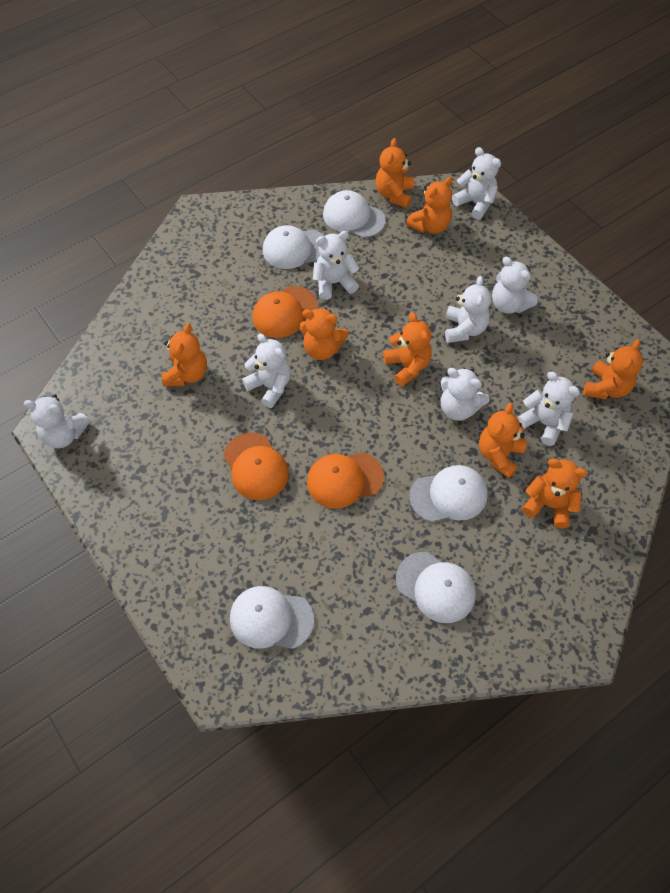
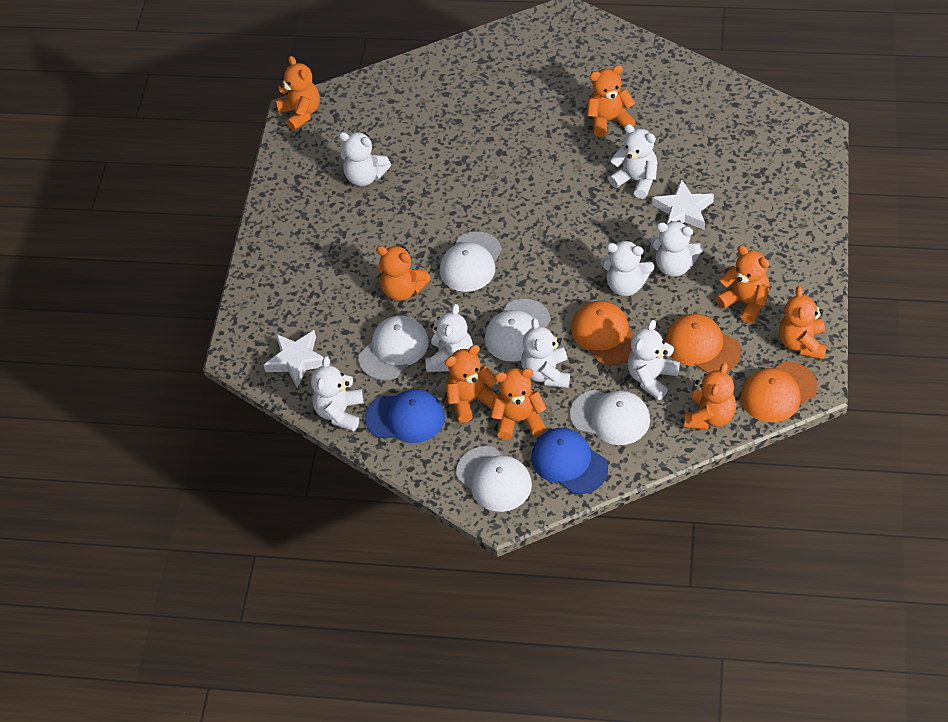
blue cap: 0 -> 2
white star: 0 -> 2

